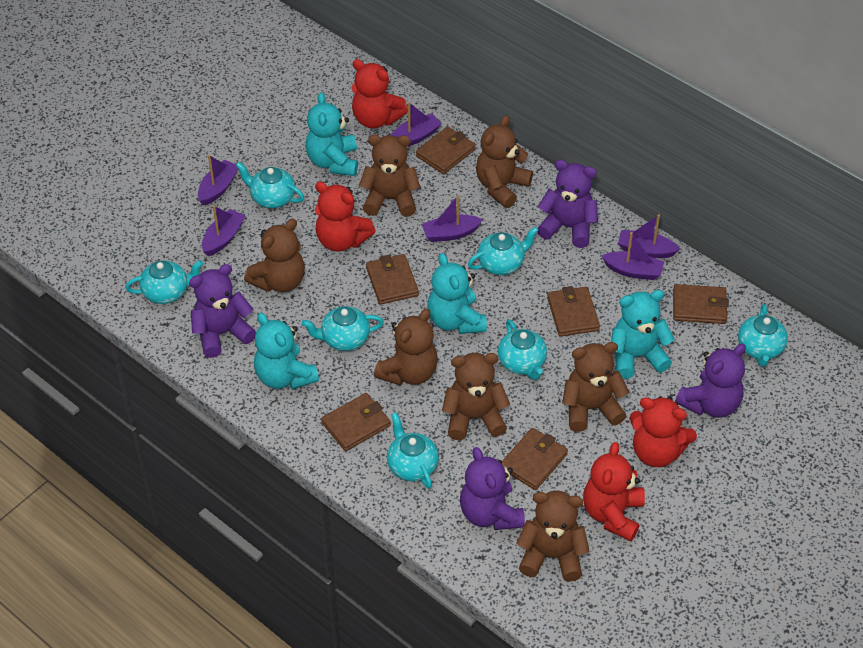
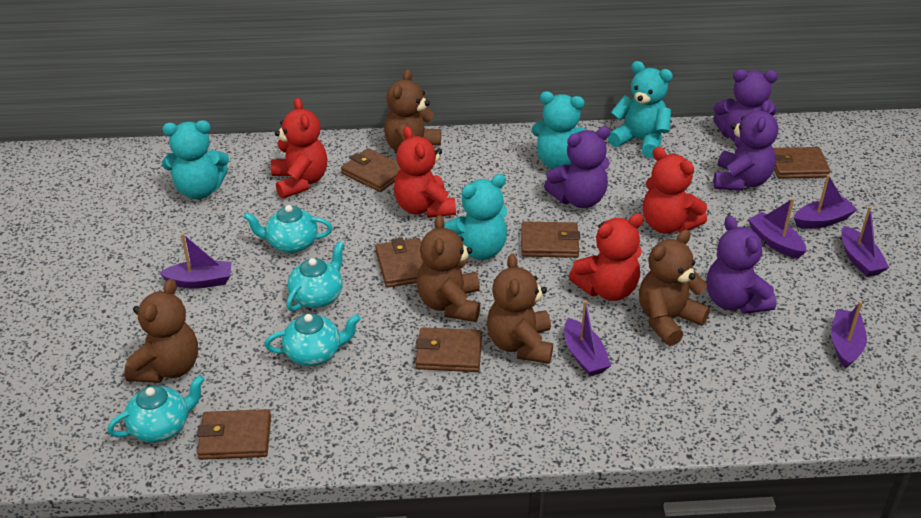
brown teddy bear: 7 -> 5
turquoise teapot: 7 -> 4

